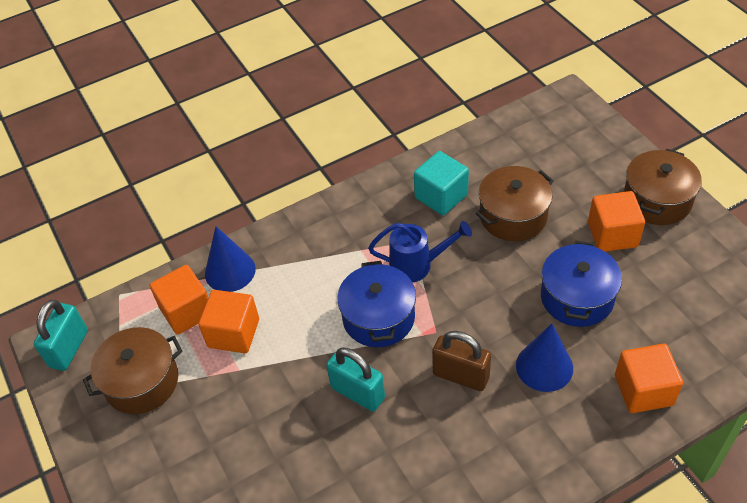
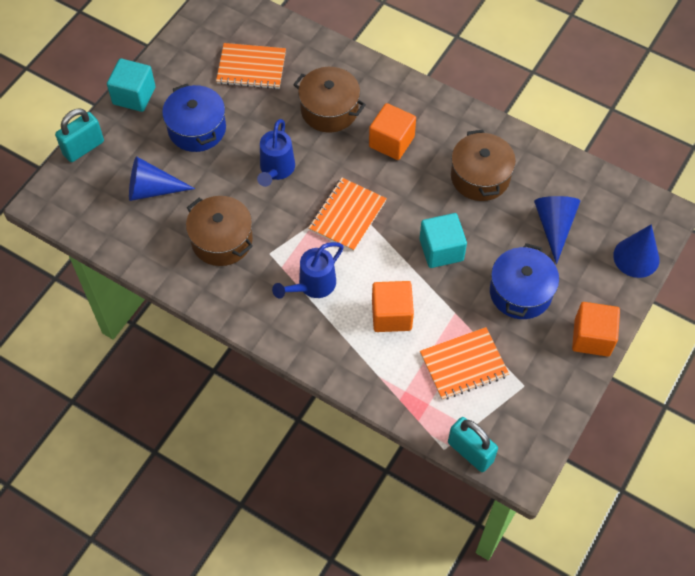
blue cone: 2 -> 3
blue watering can: 1 -> 2
brown padlock: 1 -> 0
orange cube: 4 -> 3
orange notebook: 0 -> 3
turquoise cube: 1 -> 2

